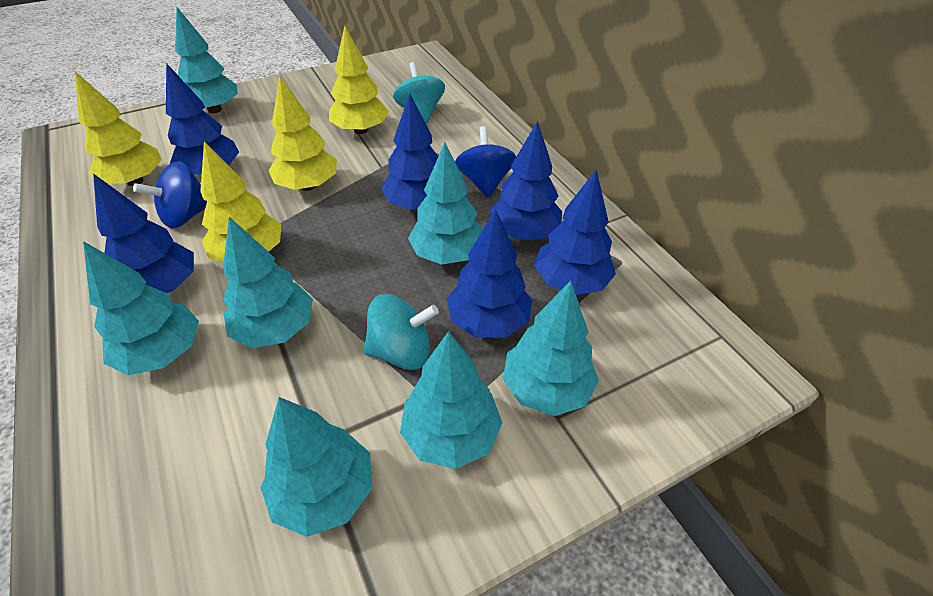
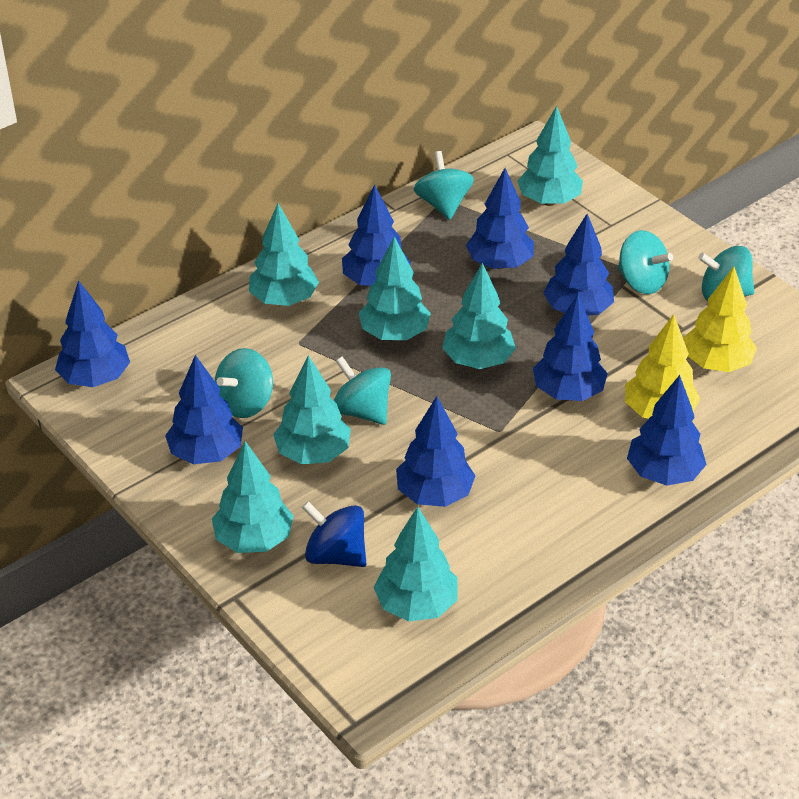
blue spinning top: 2 -> 1
blue tree: 6 -> 8
turquoise spinning top: 2 -> 5
yellow tree: 4 -> 2

